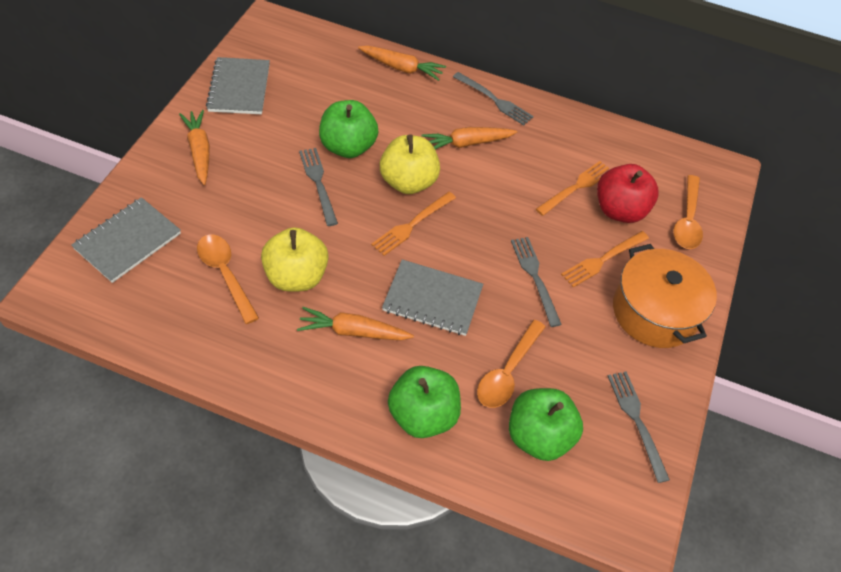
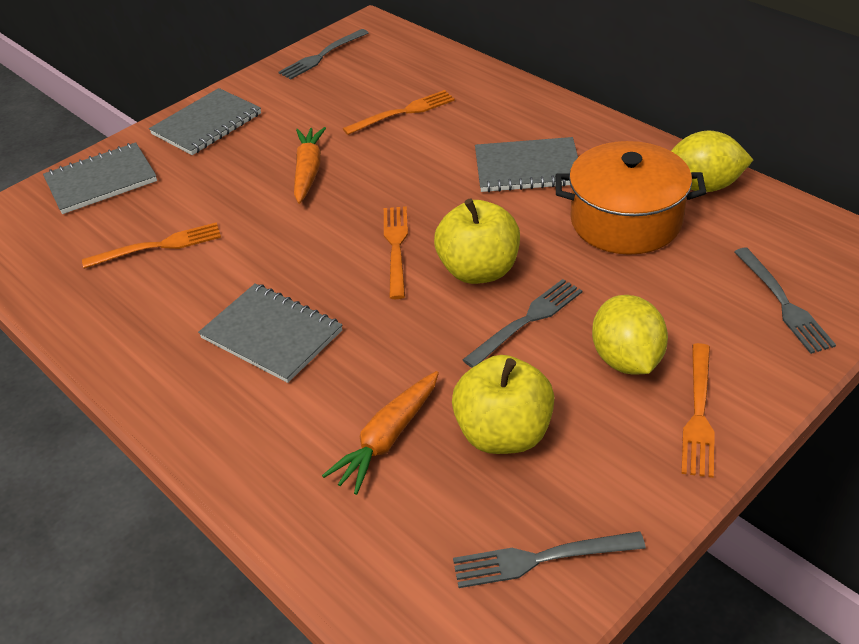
green apple: 3 -> 0
grey notebook: 3 -> 4
orange carrot: 4 -> 2
orange fork: 3 -> 4
orange spoon: 3 -> 0
red apple: 1 -> 0
yellow lemon: 0 -> 2

